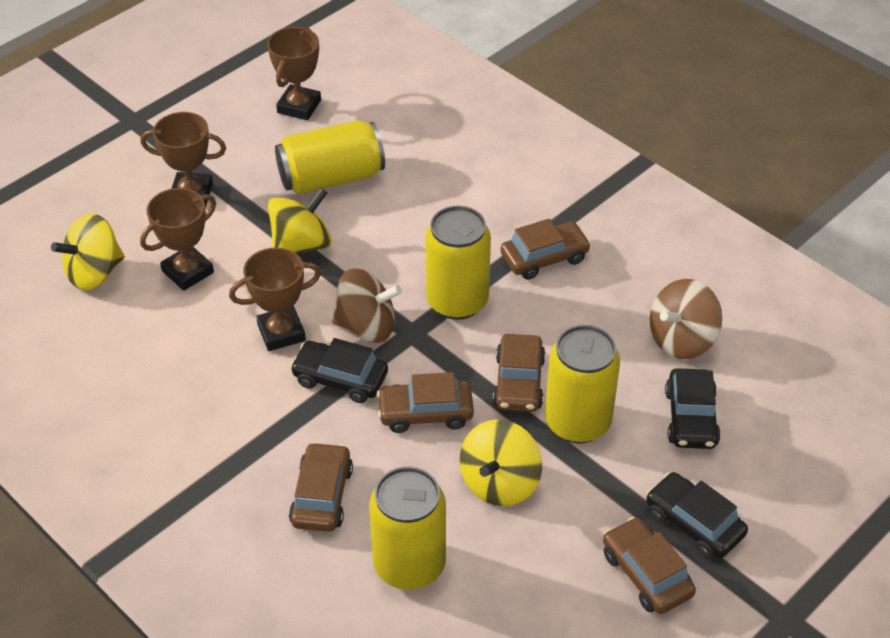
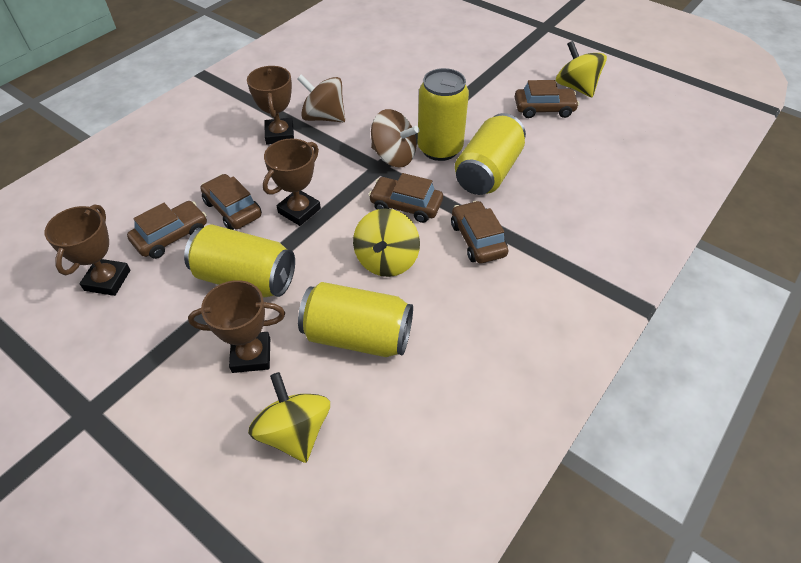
black car: 3 -> 0

